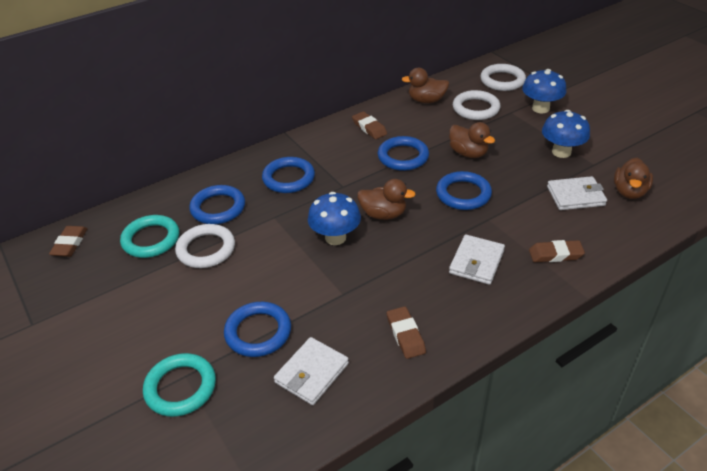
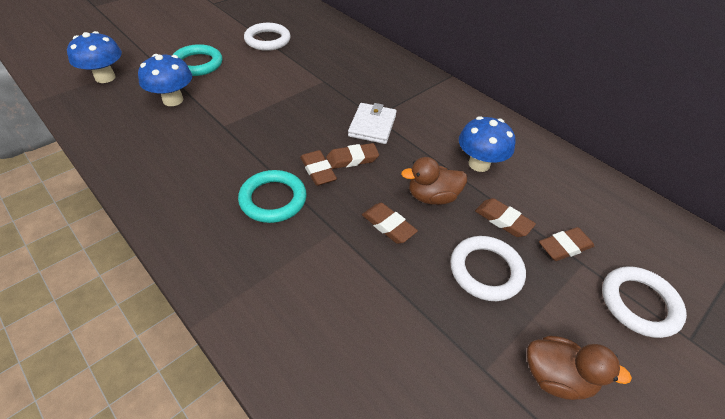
blue ring: 5 -> 0
brown duck: 4 -> 2
brown eraser: 4 -> 5
white wallet: 3 -> 1

